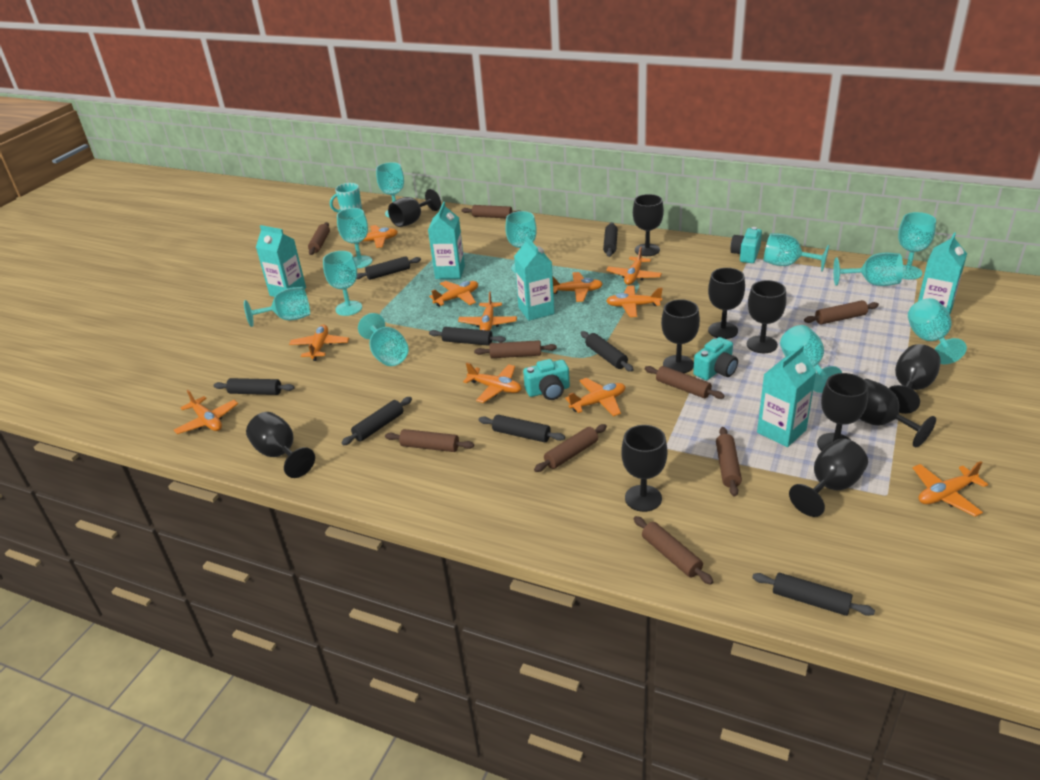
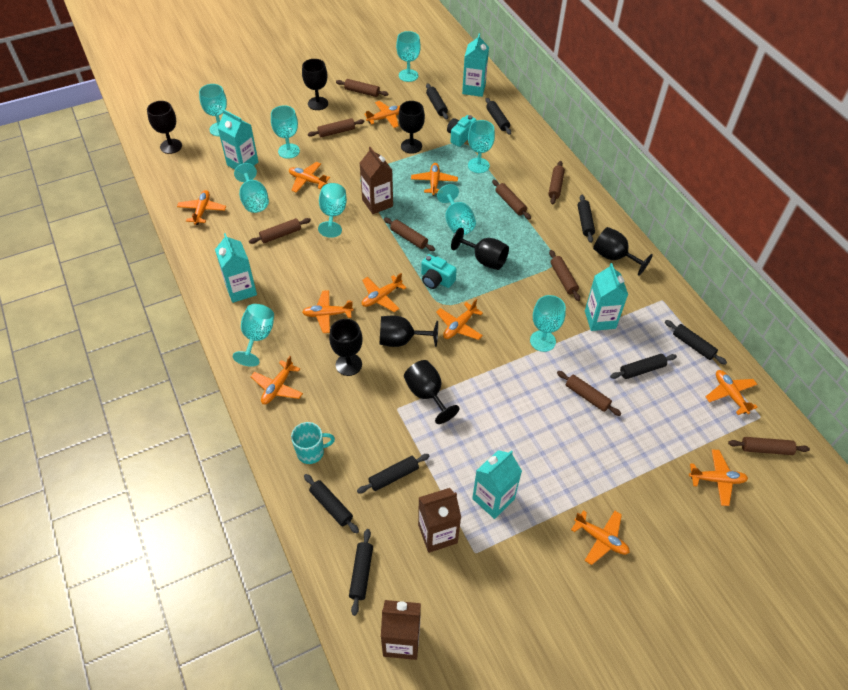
black goblet: 11 -> 8
brown carton: 0 -> 3
turquoise camera: 3 -> 2
turquoise goblet: 11 -> 9

